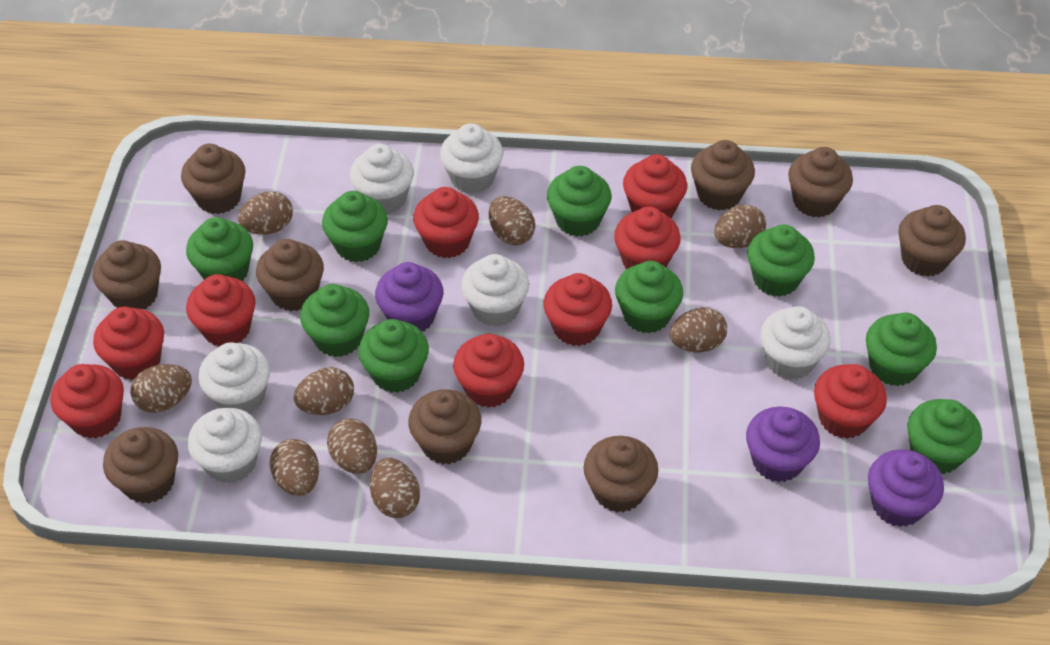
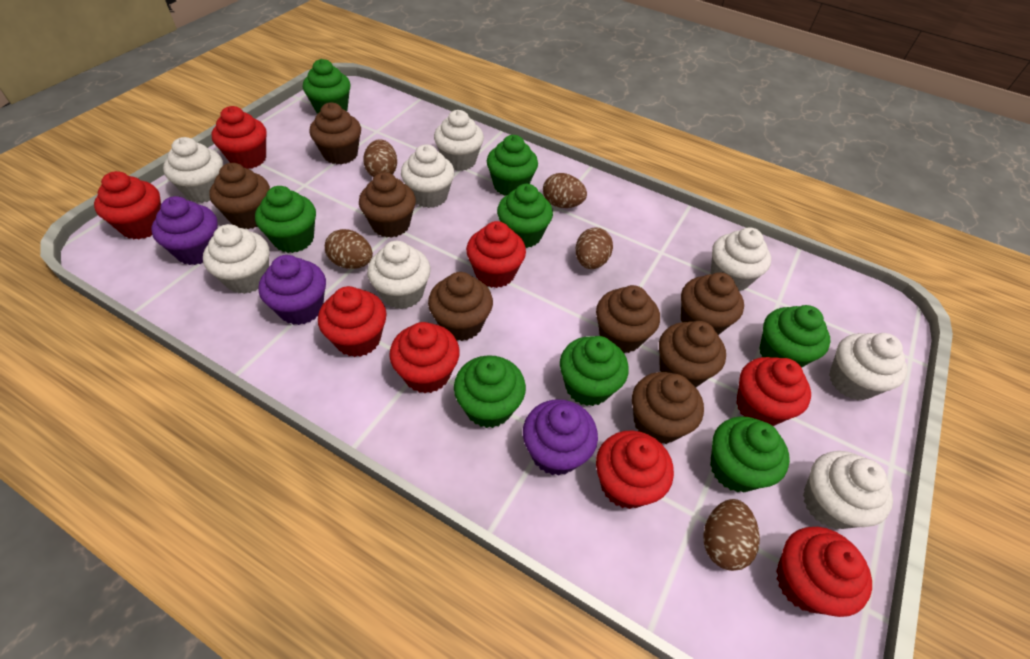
brown cupcake: 9 -> 8
brown egg: 9 -> 5
green cupcake: 9 -> 8
red cupcake: 9 -> 8
white cupcake: 6 -> 8

